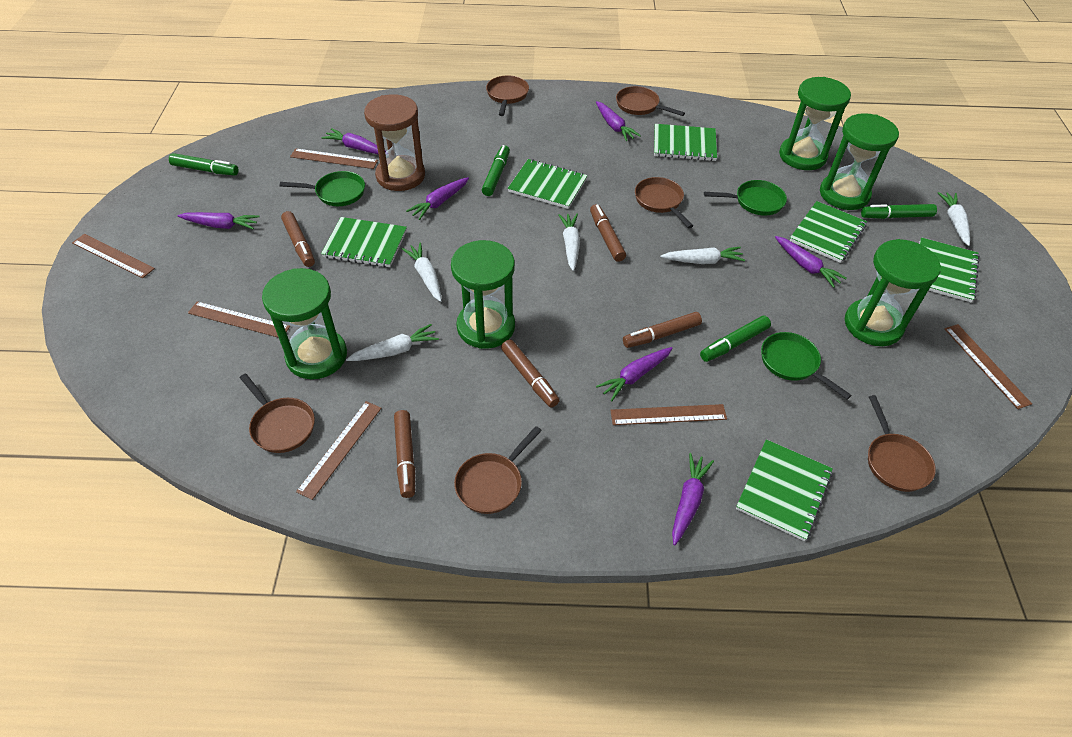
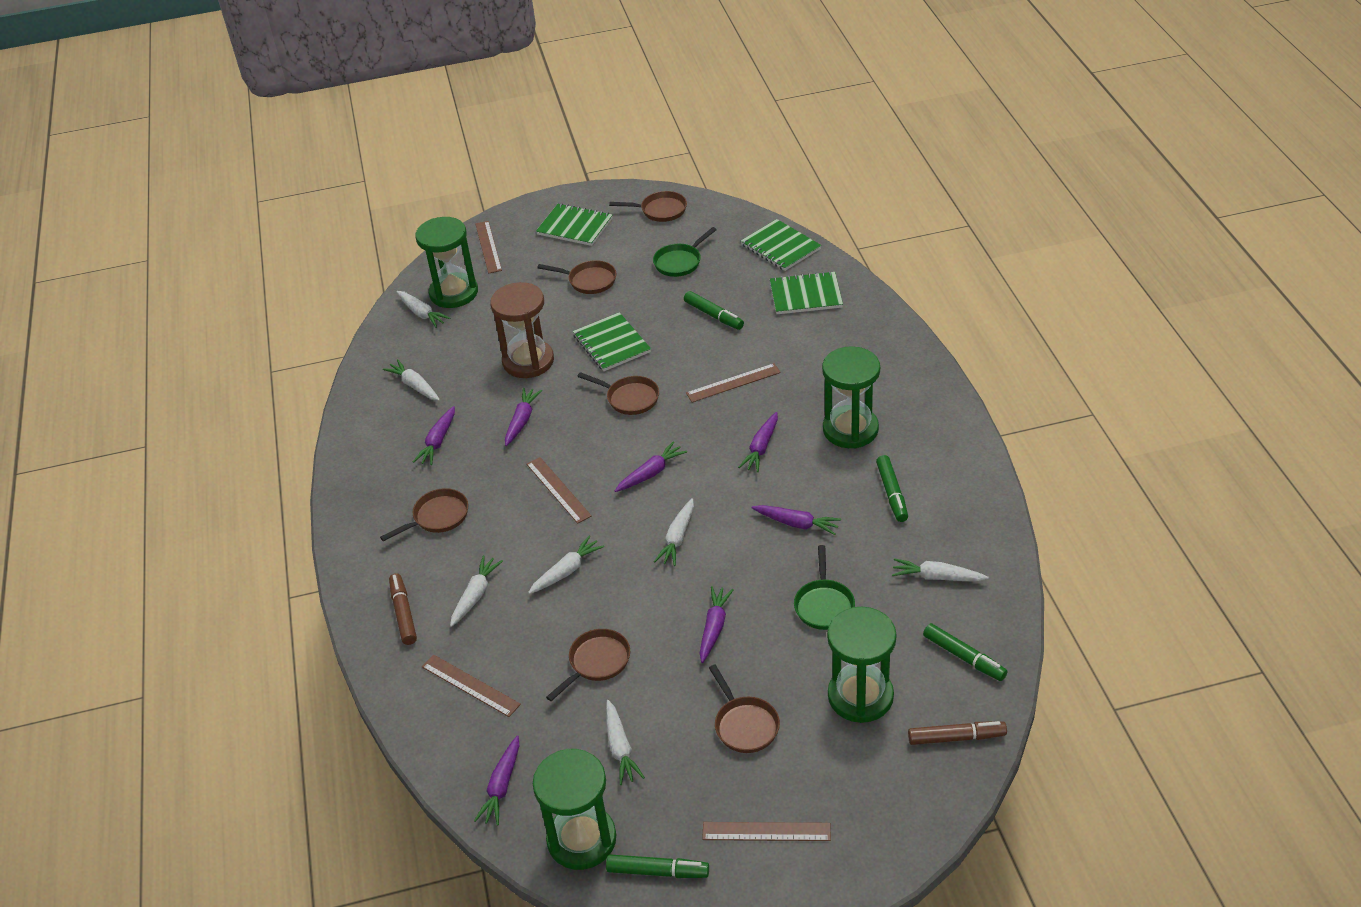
brown marker: 5 -> 2
brown ruler: 6 -> 5
green hourglass: 5 -> 4
green notebook: 6 -> 4
green pan: 3 -> 2
white carrot: 5 -> 7

